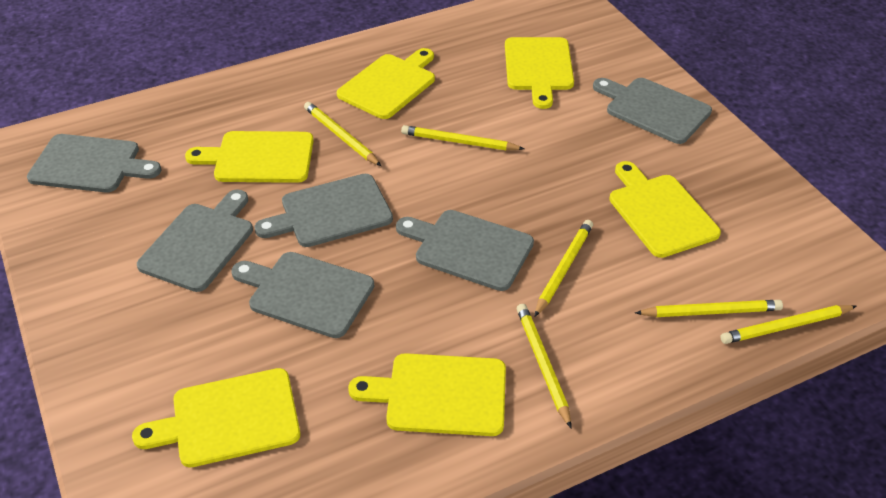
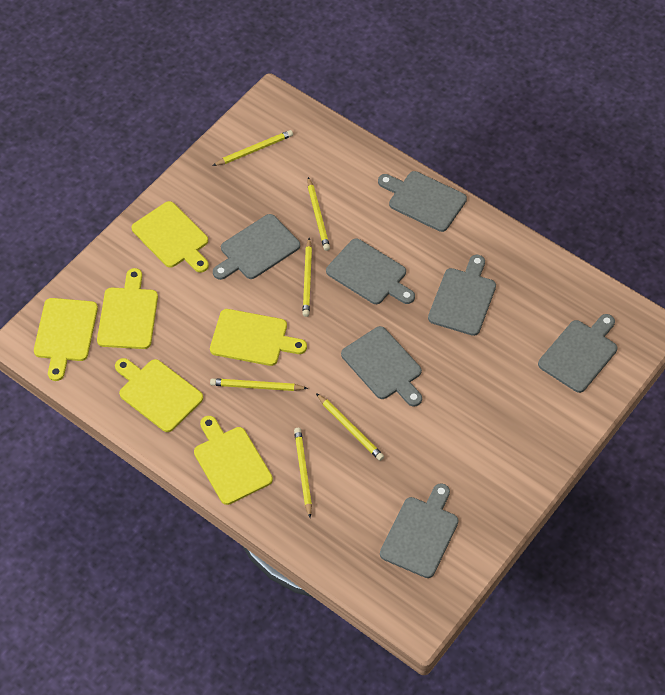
grey cutting board: 6 -> 7

